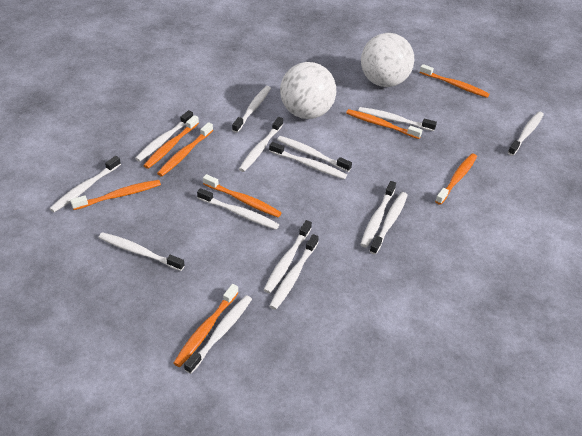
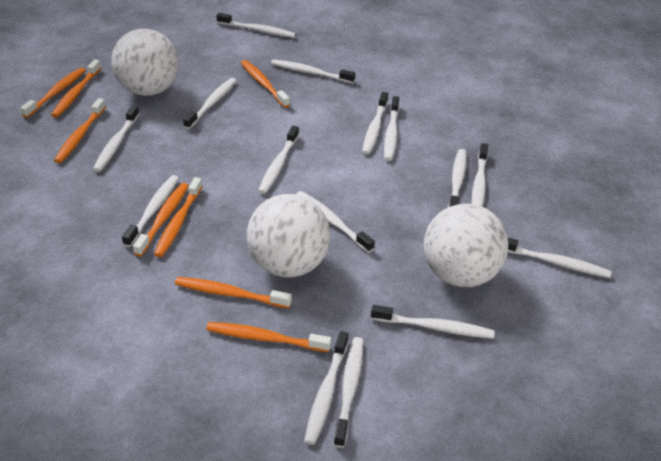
white ball: 2 -> 3

